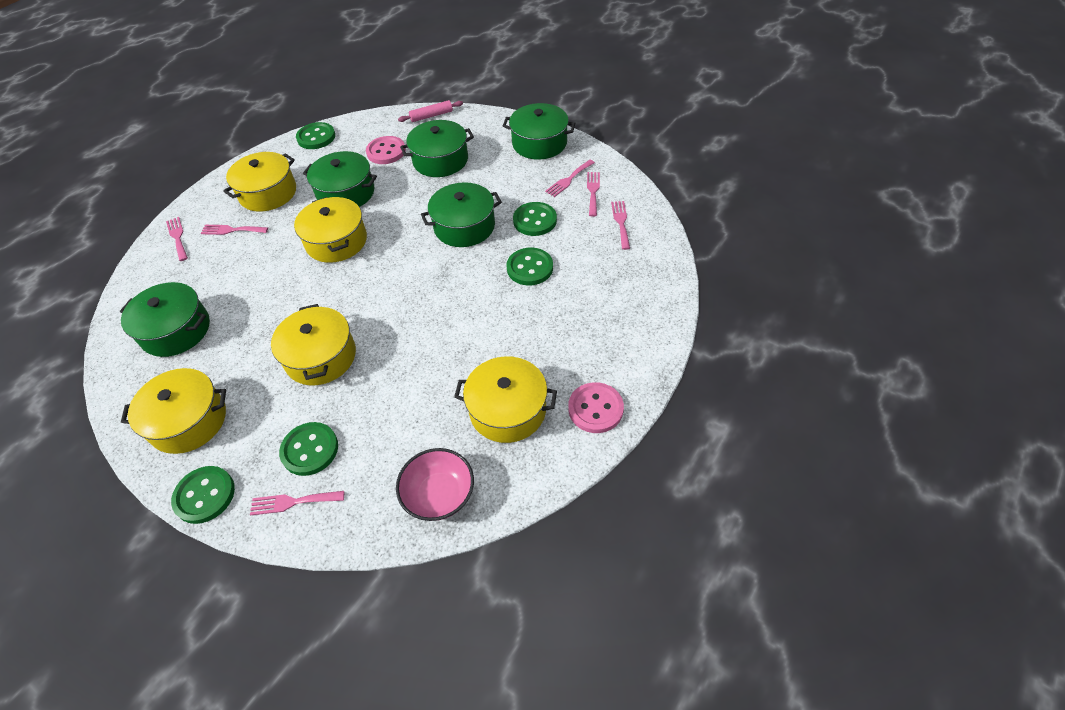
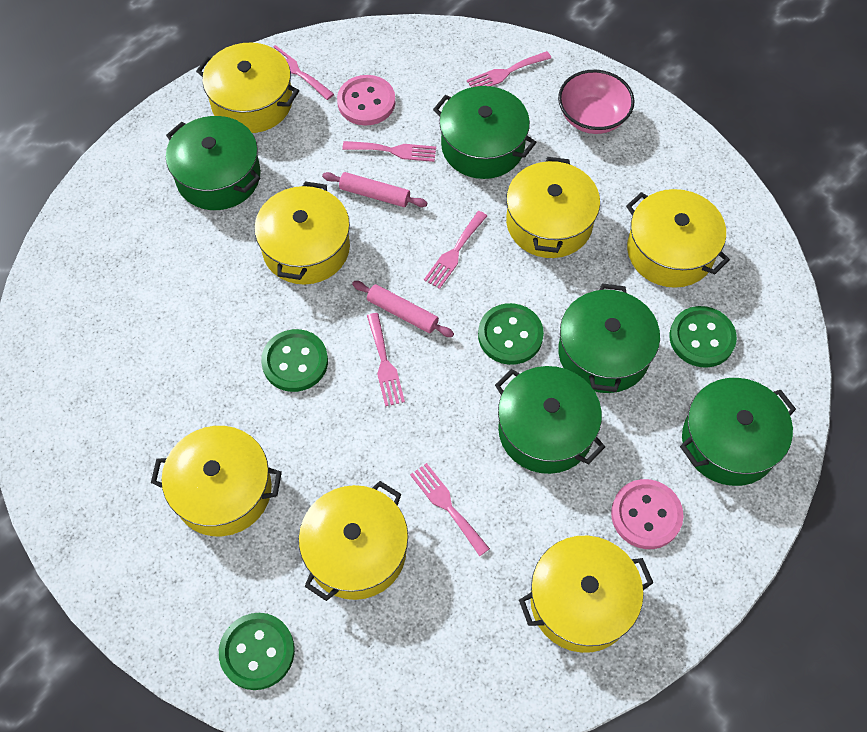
green button: 5 -> 4
pink rolling pin: 1 -> 2
yellow pot: 5 -> 7

